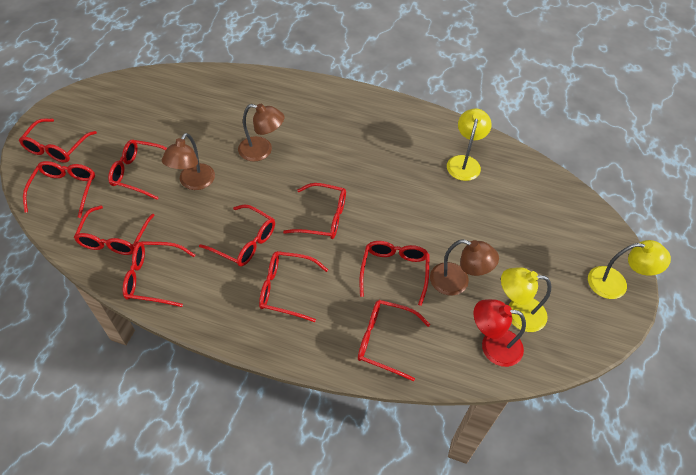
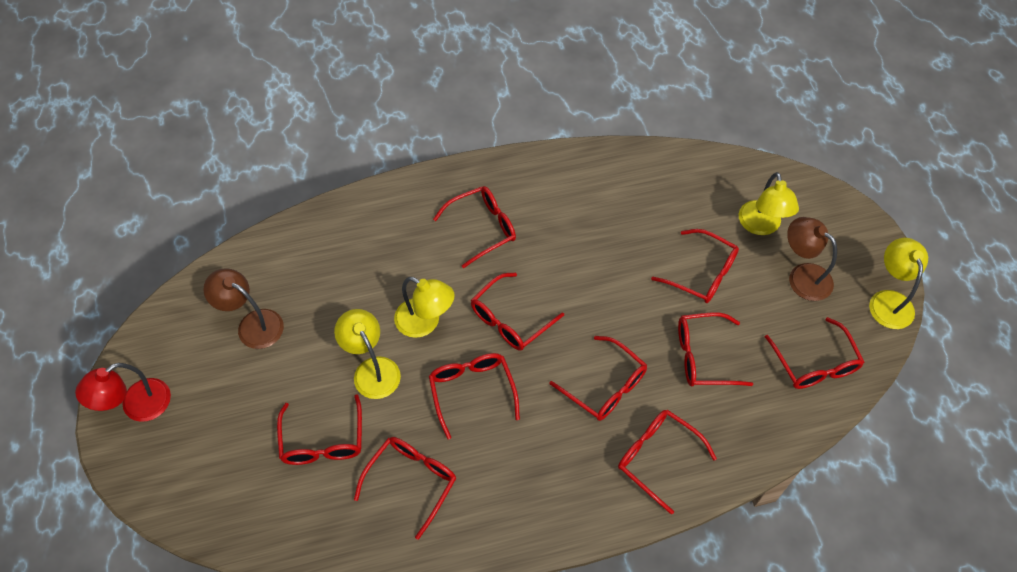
brown lamp: 3 -> 2
yellow lamp: 3 -> 4

